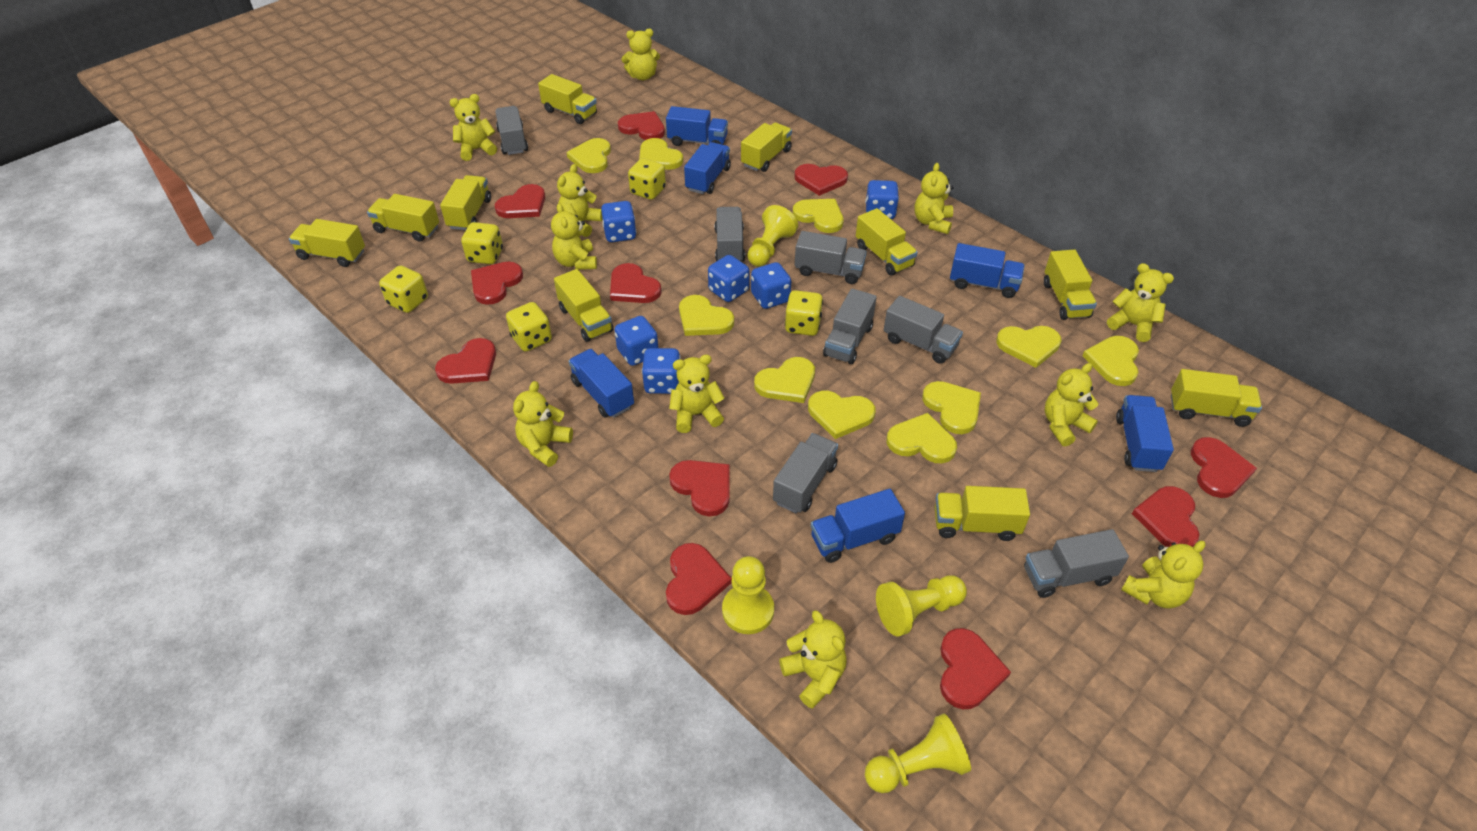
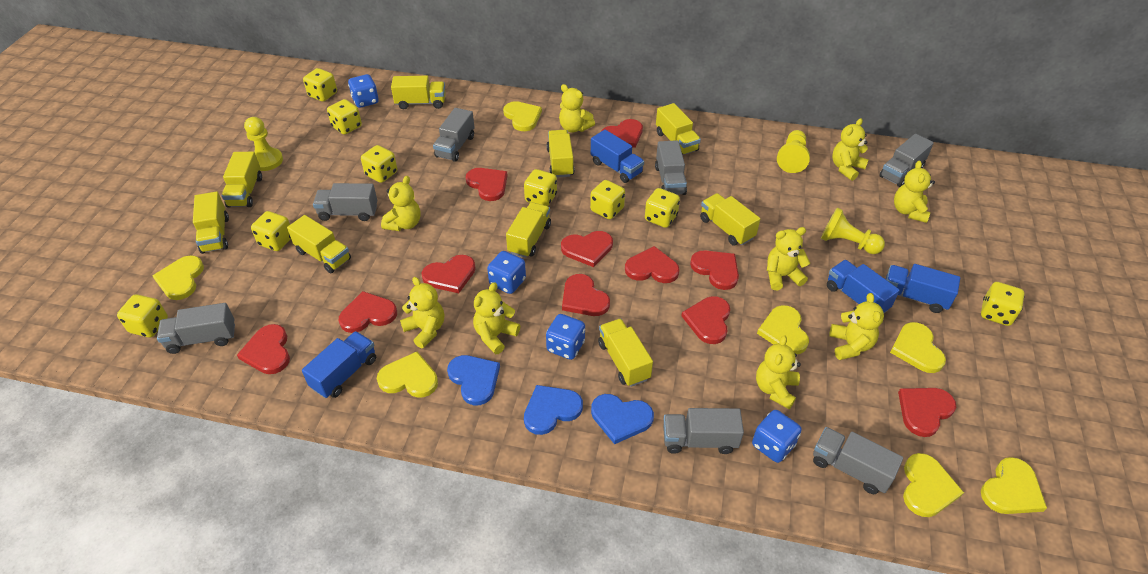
blue dice: 6 -> 4
blue heart: 0 -> 3
blue truck: 6 -> 4
yellow dice: 5 -> 9
yellow heart: 10 -> 7
yellow pawn: 4 -> 3
yellow teddy bear: 11 -> 9
yellow truck: 10 -> 9

